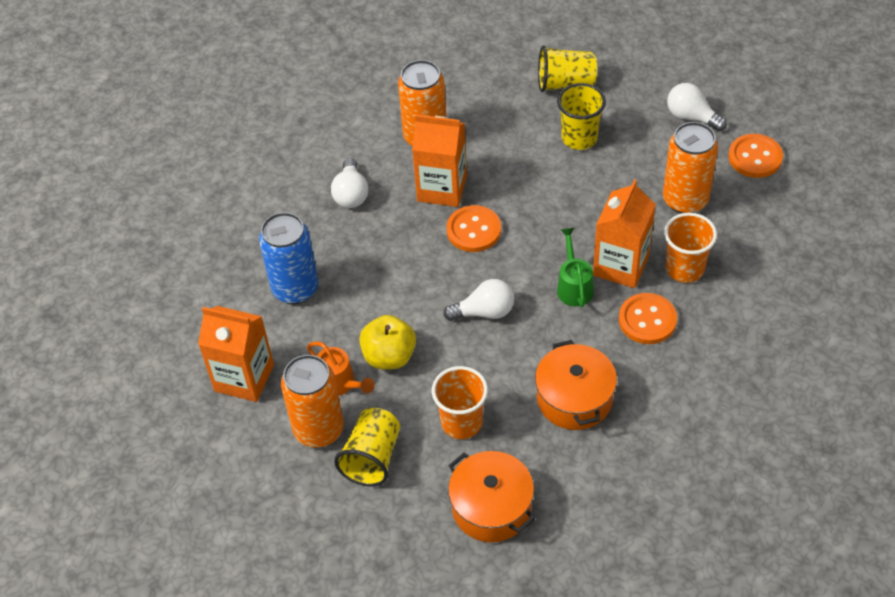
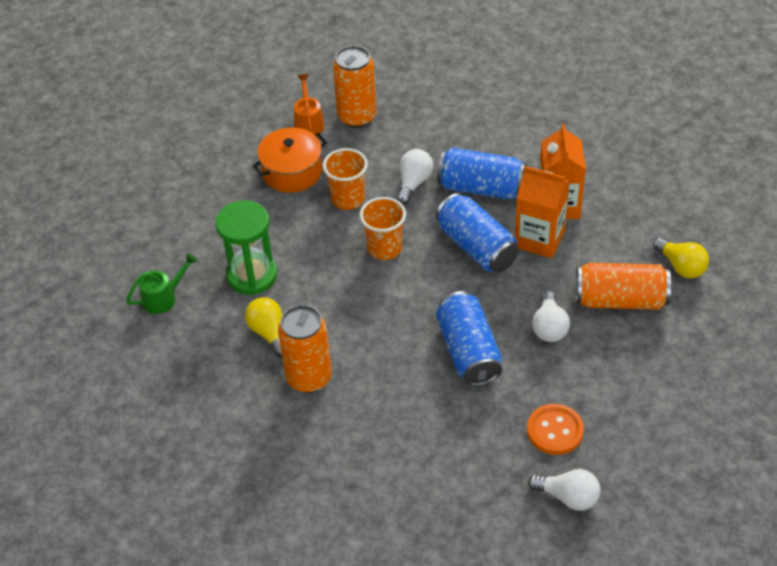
blue can: 1 -> 3
green hourglass: 0 -> 1
orange button: 3 -> 1
orange carton: 3 -> 2
orange pot: 2 -> 1
yellow apple: 1 -> 0
yellow cup: 3 -> 0
yellow light bulb: 0 -> 2

